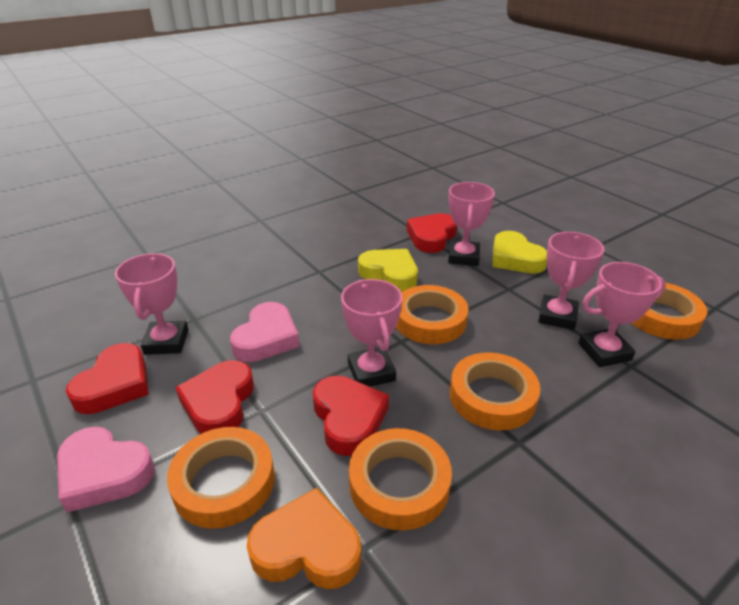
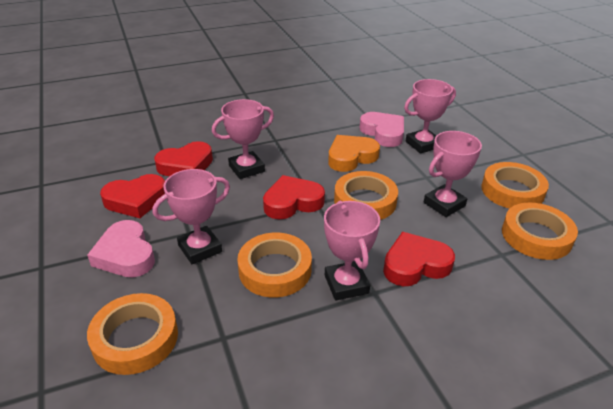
yellow heart: 2 -> 0

